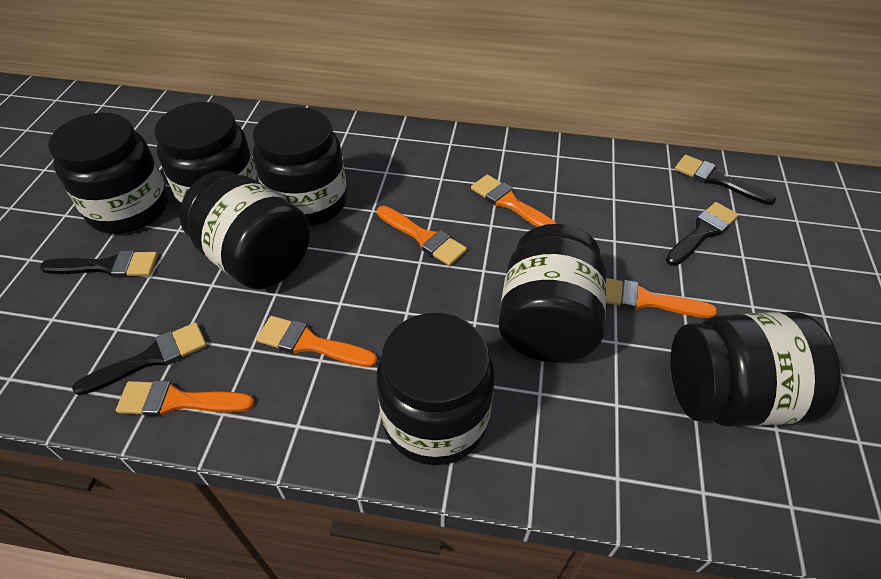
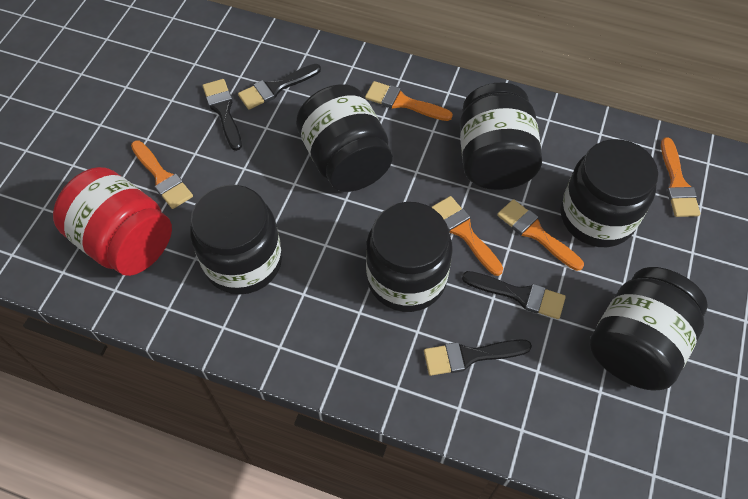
black jar: 7 -> 6
red jar: 0 -> 1

